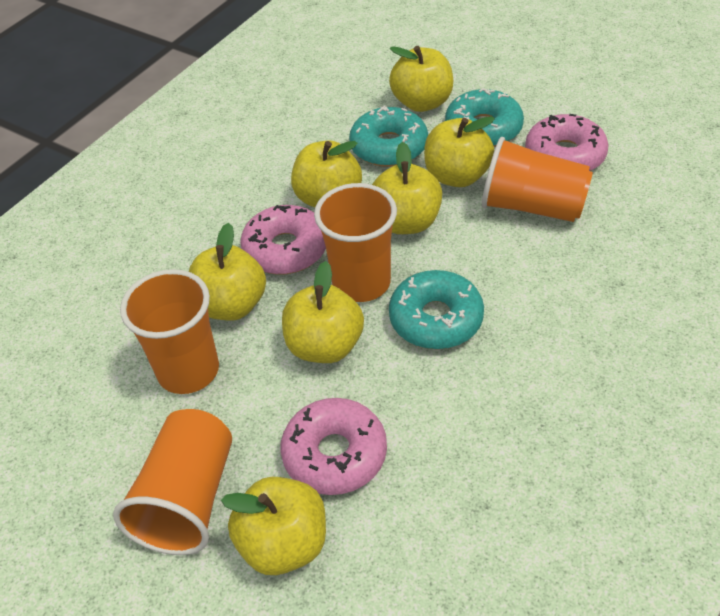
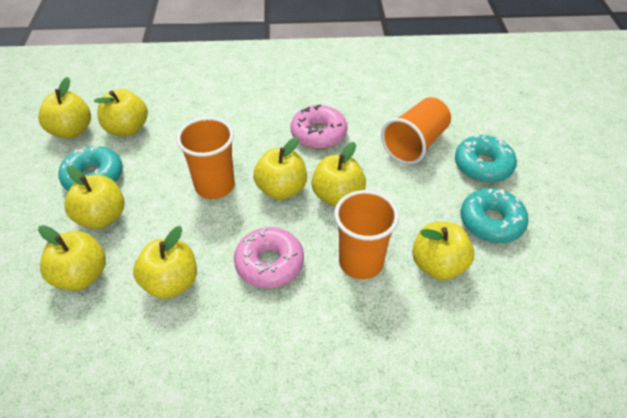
orange cup: 4 -> 3
pink donut: 3 -> 2
yellow apple: 7 -> 8

